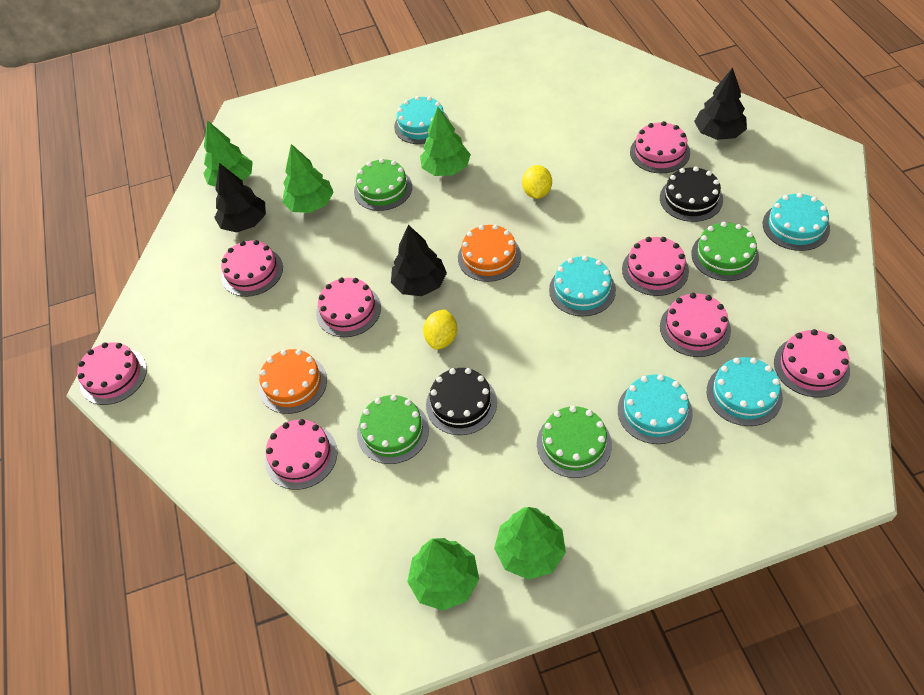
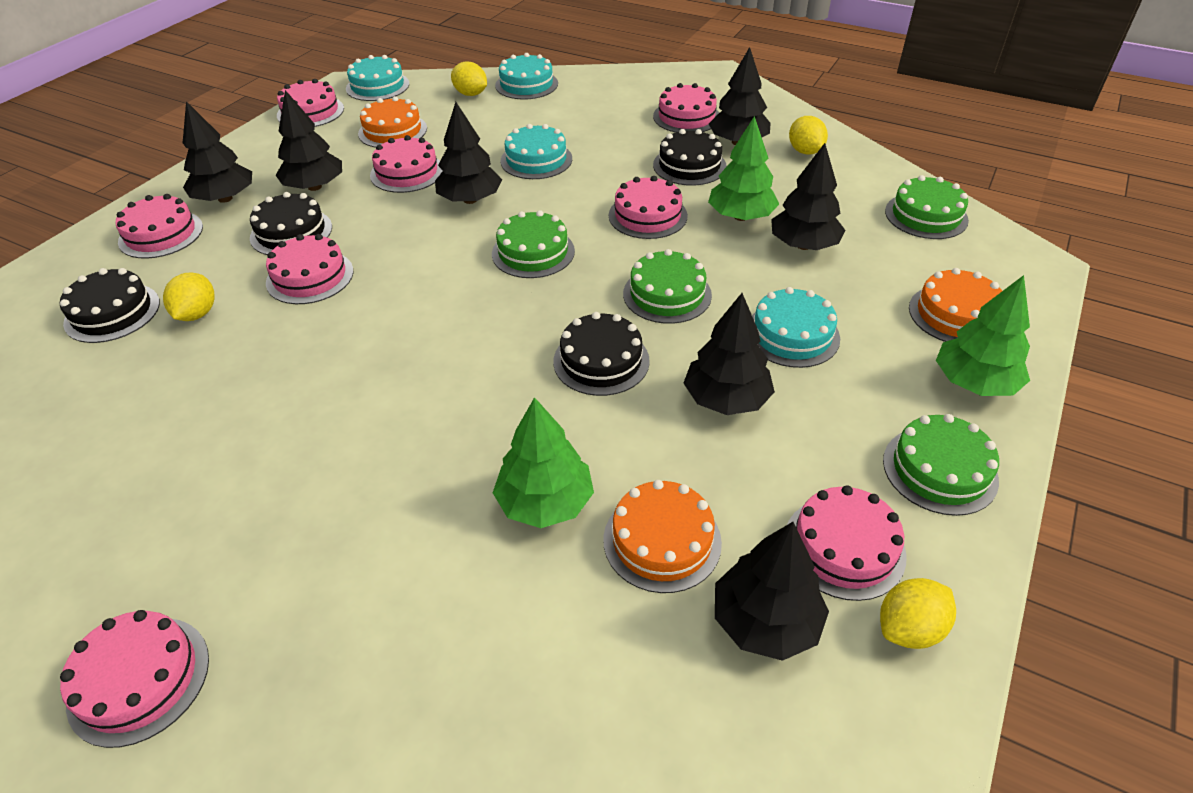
black cake: 2 -> 4
black tree: 3 -> 7
green tree: 5 -> 3
orange cake: 2 -> 3
turquoise cake: 5 -> 4
yellow lemon: 2 -> 4

